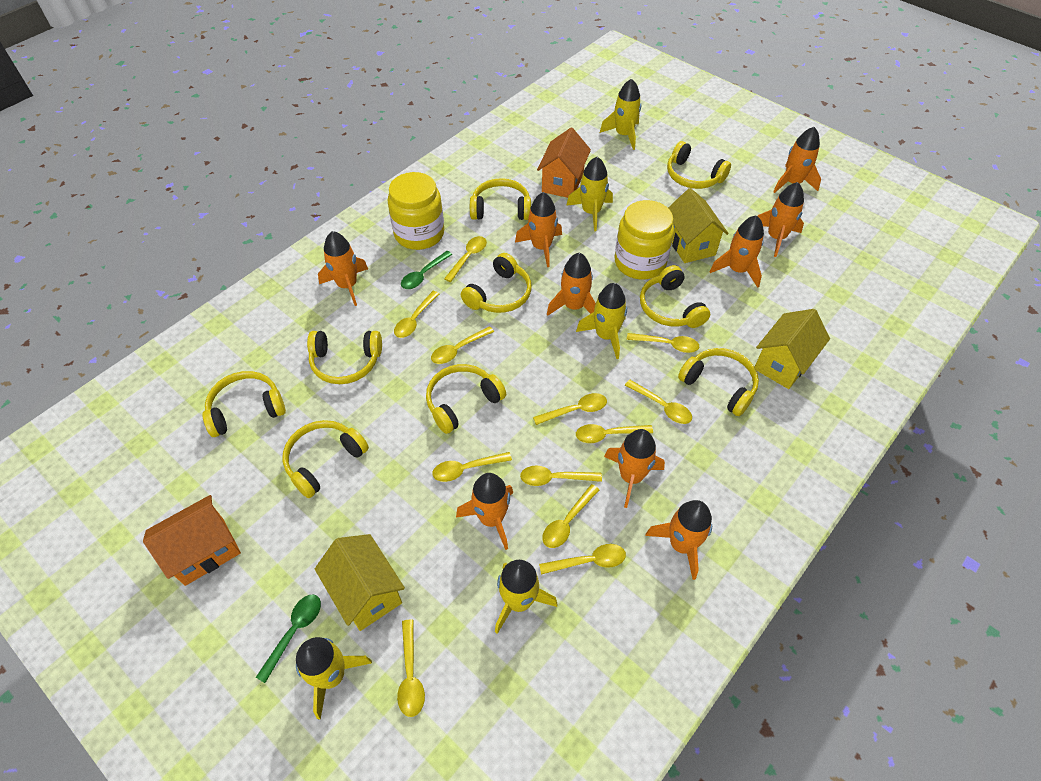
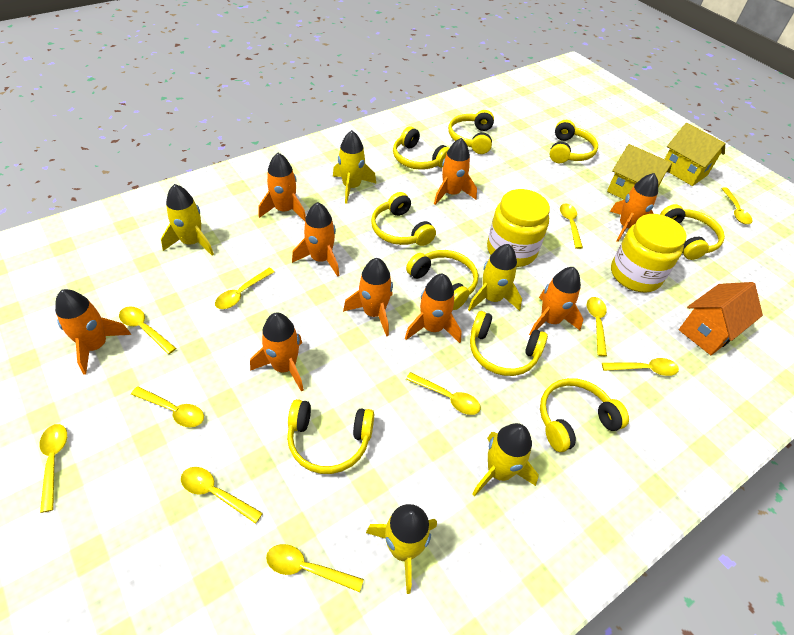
green spoon: 2 -> 0
orange house: 2 -> 1
yellow house: 3 -> 2
yellow spoon: 12 -> 11

